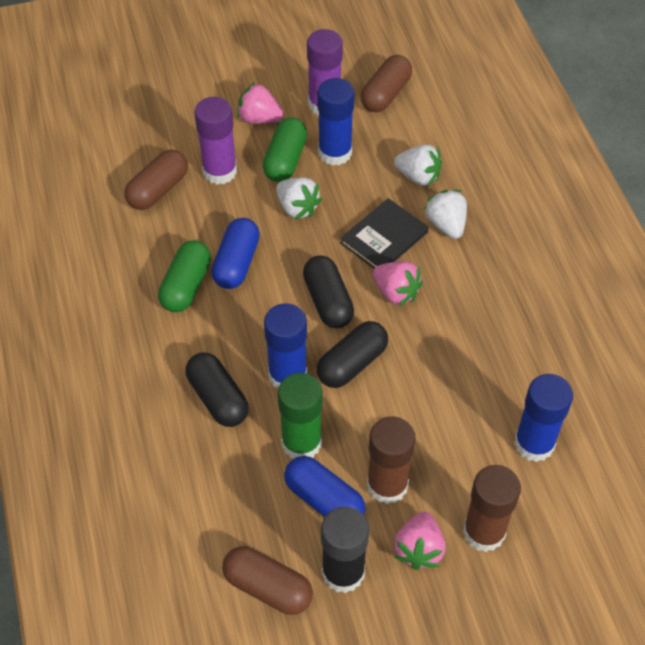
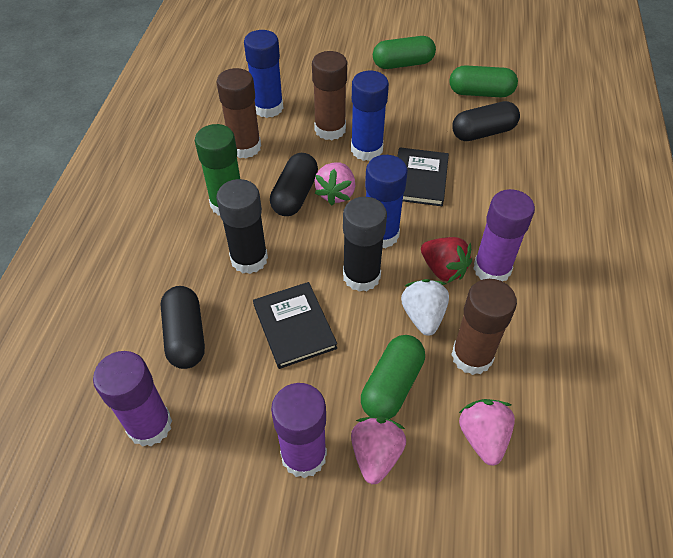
black book: 1 -> 2
black glue stick: 1 -> 2
blue capsule: 2 -> 0
brown capsule: 3 -> 0
brown glue stick: 2 -> 3
green capsule: 2 -> 3
purple glue stick: 2 -> 3
red strawberry: 0 -> 1
white strawberry: 3 -> 1

